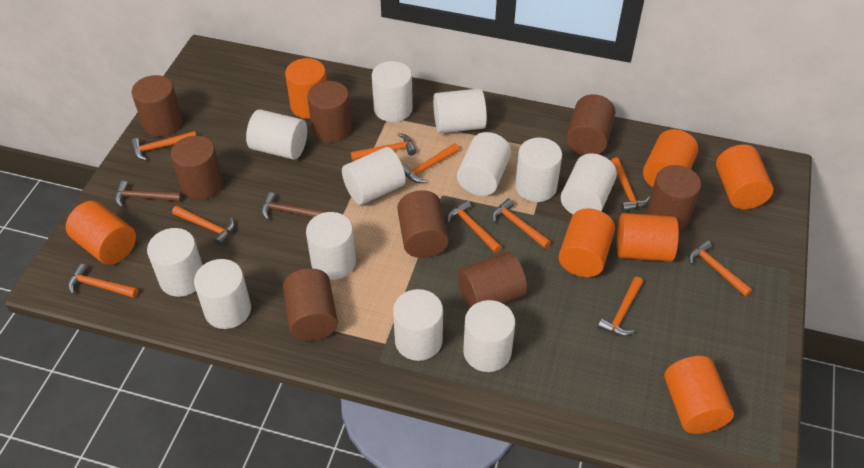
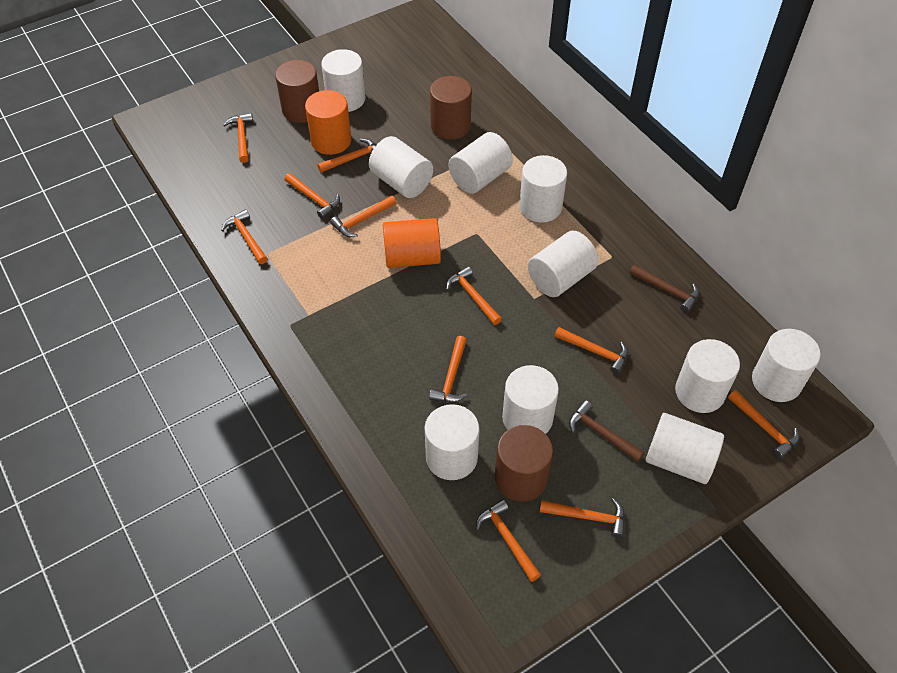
brown cylinder: 8 -> 3
orange cylinder: 7 -> 2
orange hammer: 10 -> 11
white cylinder: 12 -> 10

